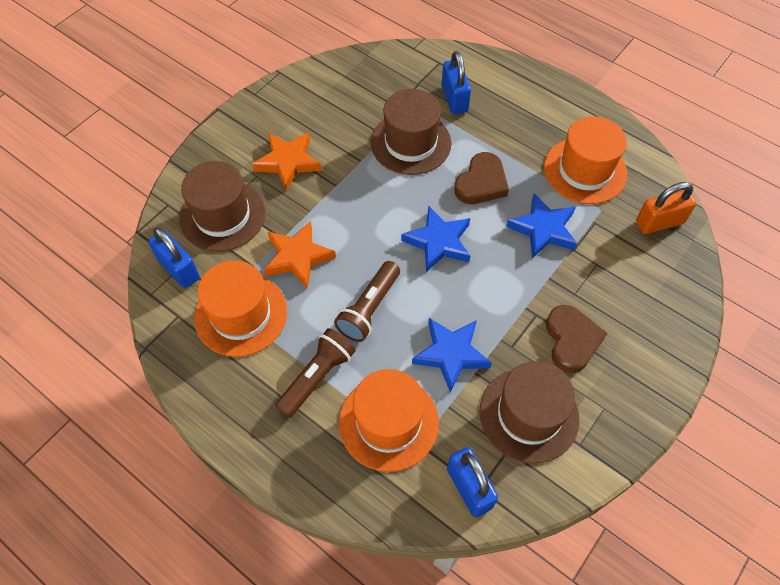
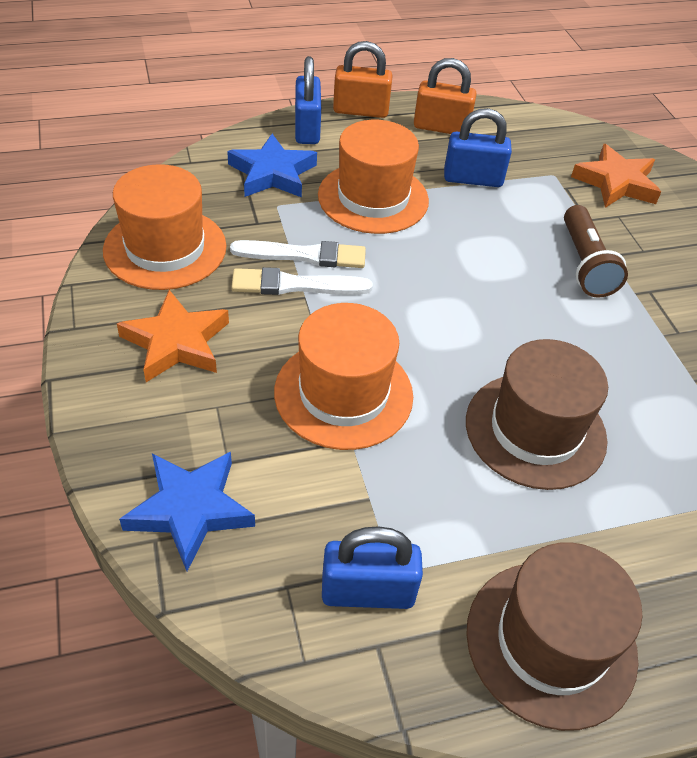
blue star: 3 -> 2
brown flashlight: 2 -> 1
brown hat: 3 -> 2
brown heart: 2 -> 0
orange padlock: 1 -> 2
white brush: 0 -> 2

